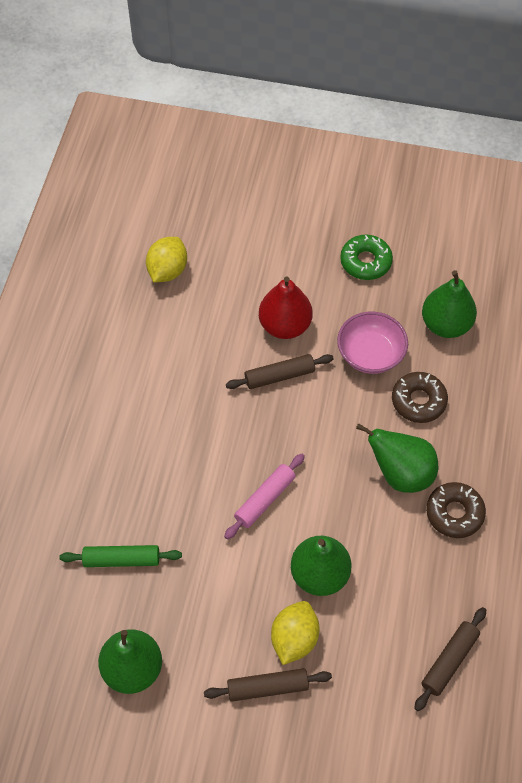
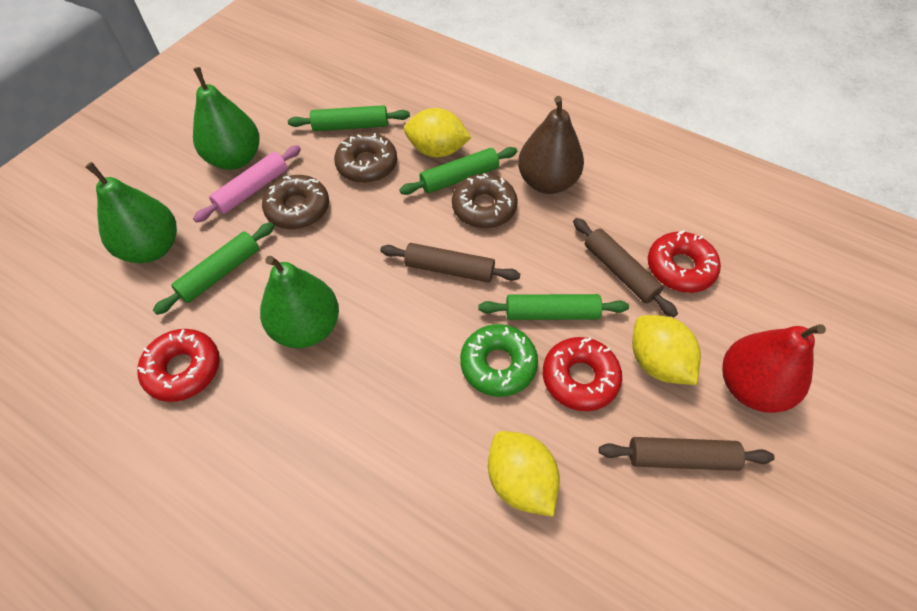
brown donut: 2 -> 3
brown pear: 0 -> 1
green pear: 4 -> 3
green rolling pin: 1 -> 4
pink bowl: 1 -> 0
red donut: 0 -> 3
yellow lemon: 2 -> 3

